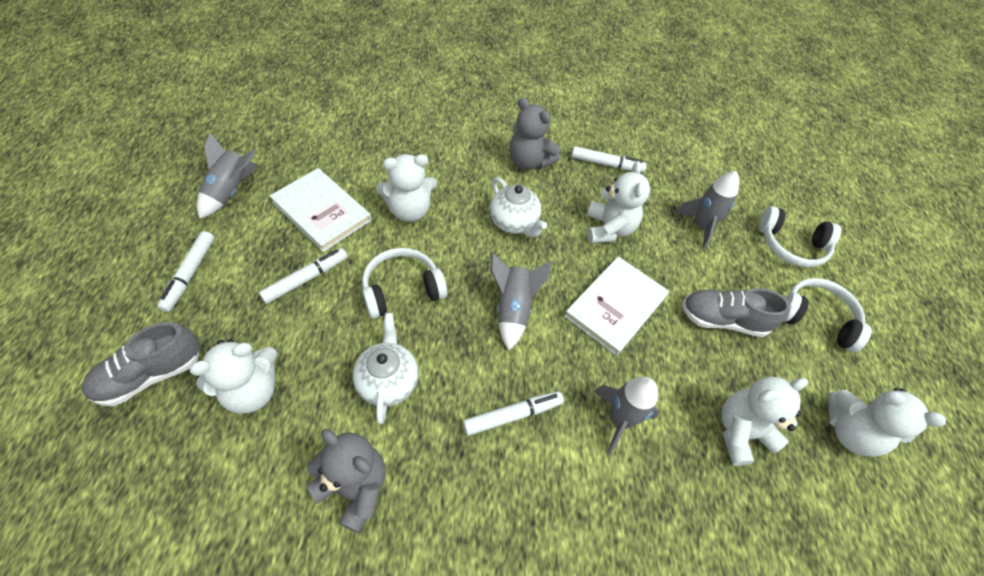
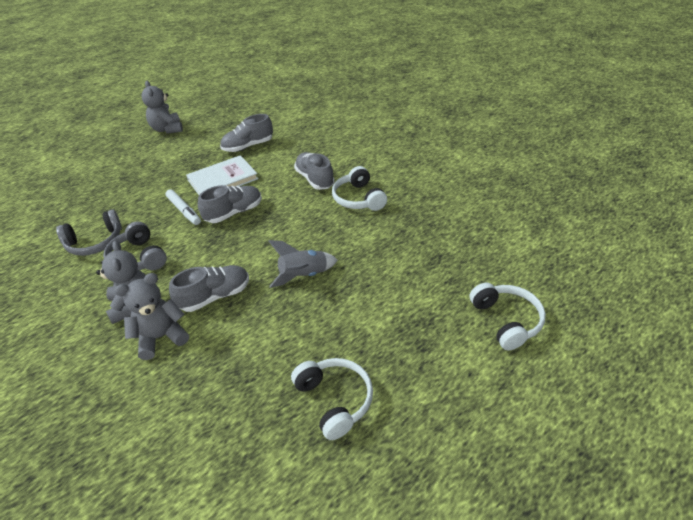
grey headphones: 0 -> 2
grey rocket: 4 -> 1
grey shoe: 2 -> 4
grey teddy bear: 2 -> 3
white book: 2 -> 1
white marker: 4 -> 1
white teapot: 2 -> 0
white teddy bear: 5 -> 0

